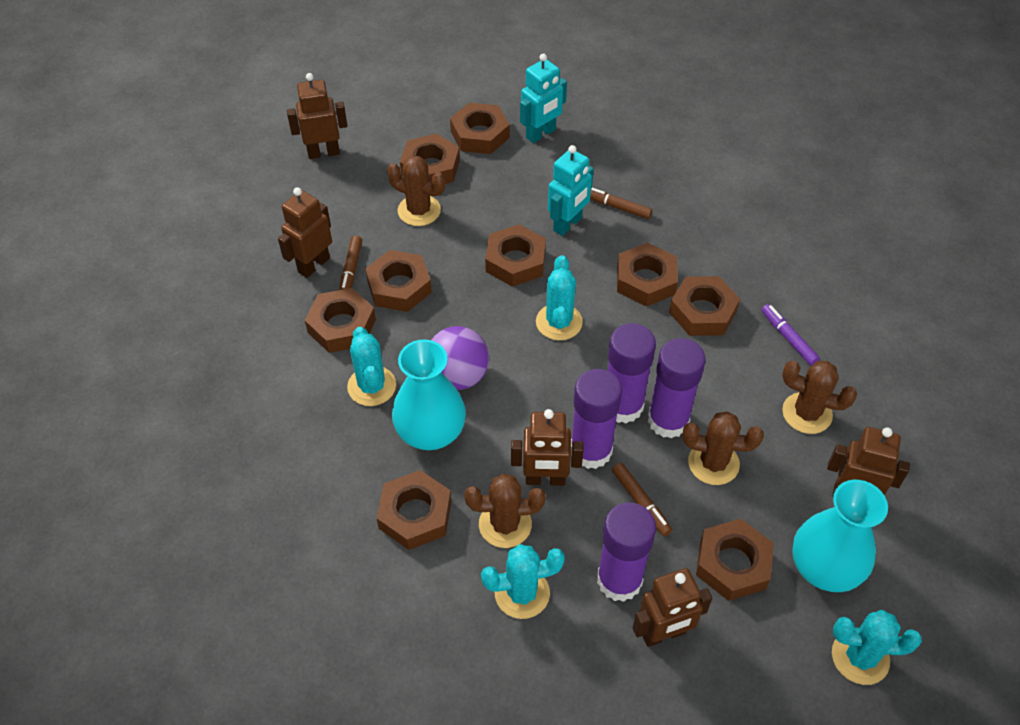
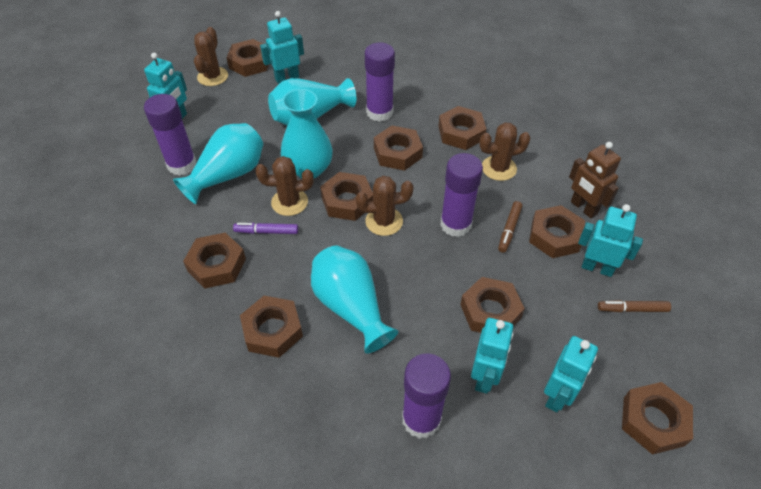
brown marker: 3 -> 2
brown robot: 5 -> 1
purple ball: 1 -> 0
turquoise cactus: 4 -> 0
turquoise robot: 2 -> 5
turquoise vase: 2 -> 4

